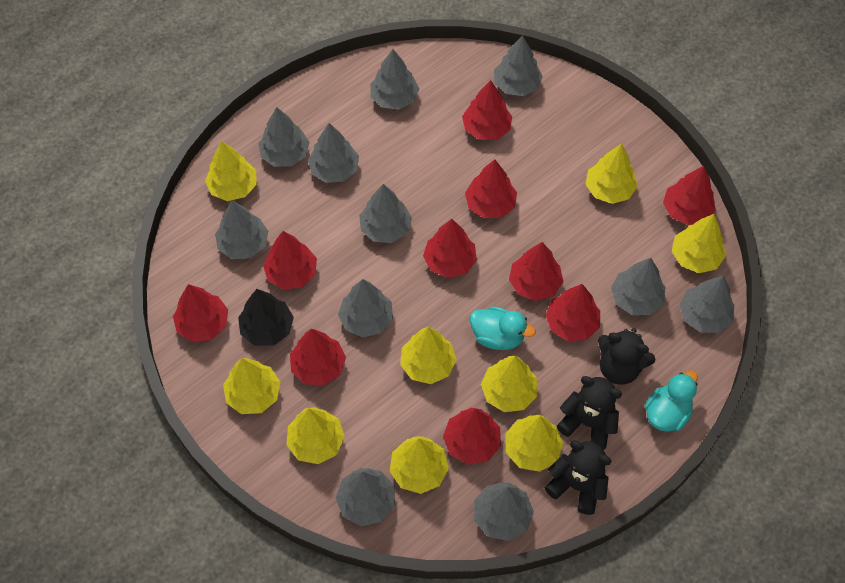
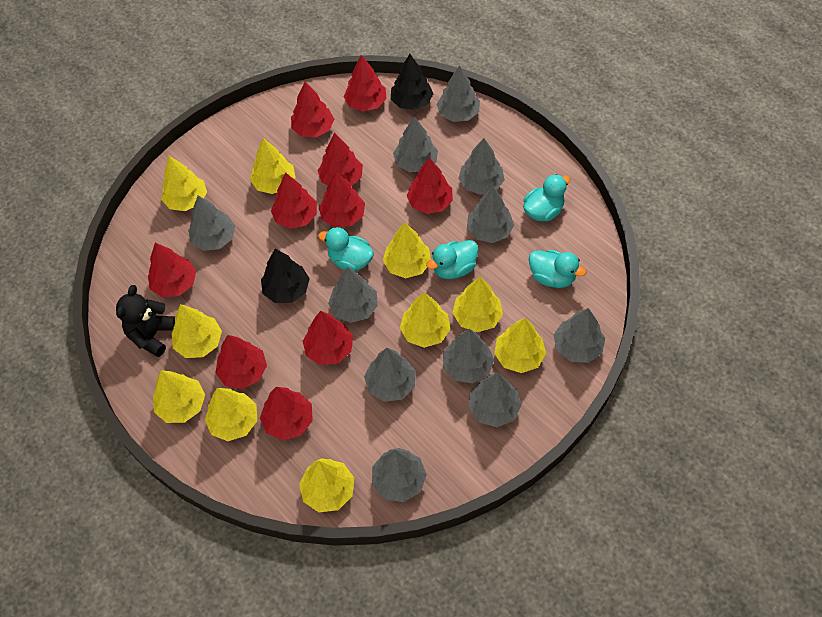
black teddy bear: 3 -> 1
black tree: 1 -> 2
turquoise duck: 2 -> 4
yellow tree: 9 -> 10

